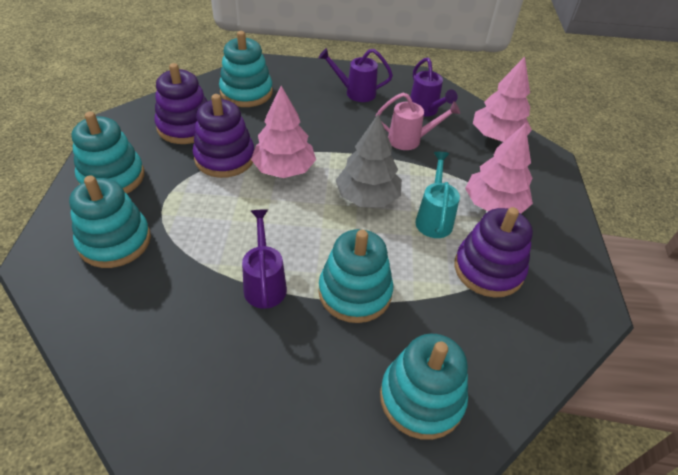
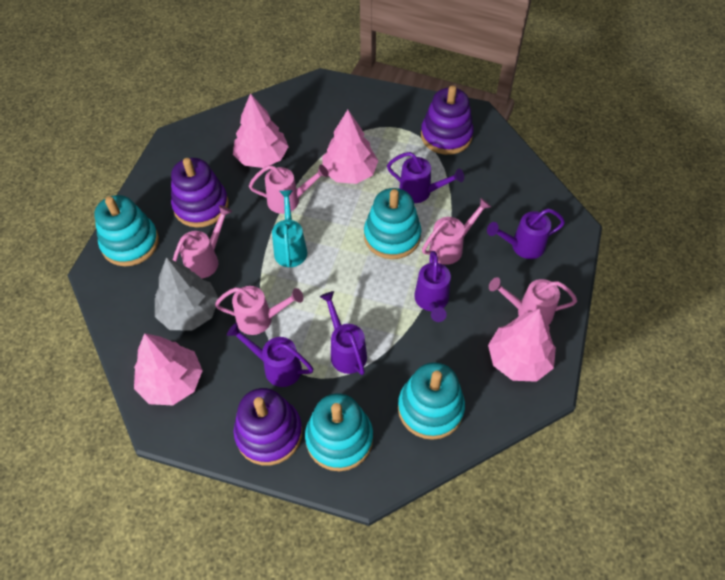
pink tree: 3 -> 4
pink watering can: 1 -> 5
purple watering can: 3 -> 5
turquoise stacking toy: 5 -> 4

